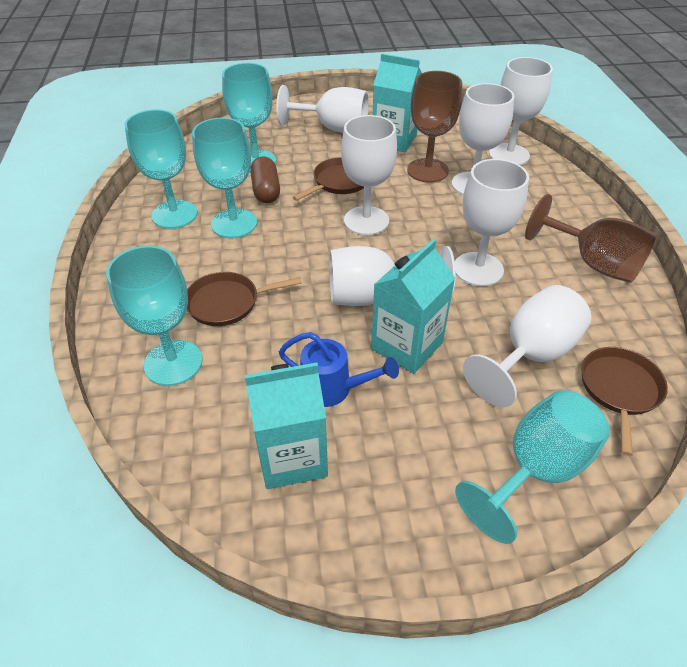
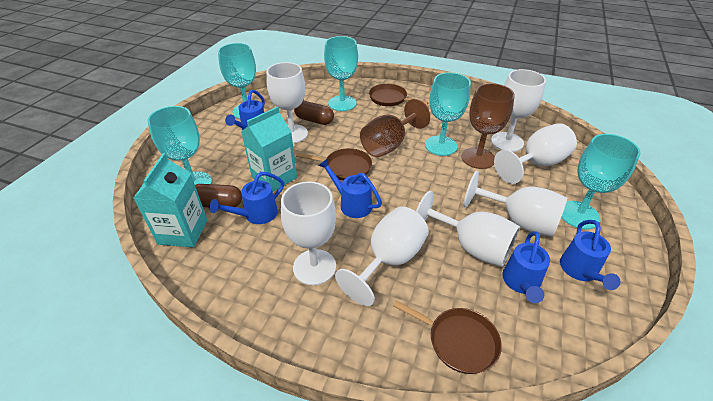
blue watering can: 1 -> 5
brown capsule: 1 -> 2
turquoise carton: 3 -> 2

